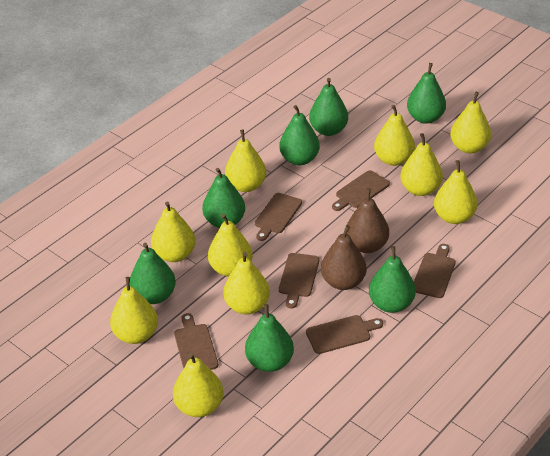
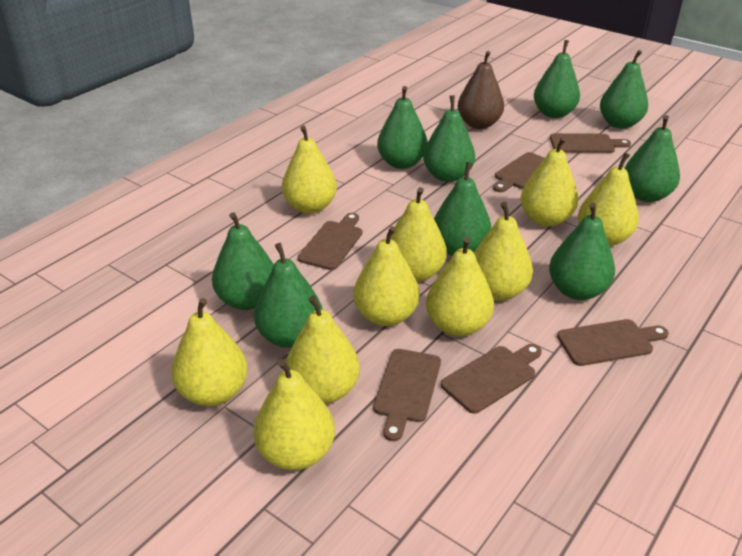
brown pear: 2 -> 1
green pear: 7 -> 9

